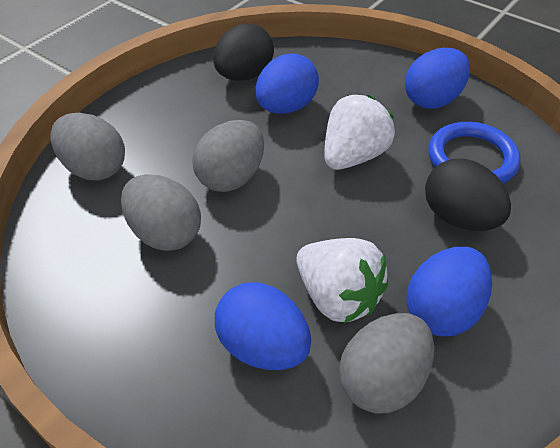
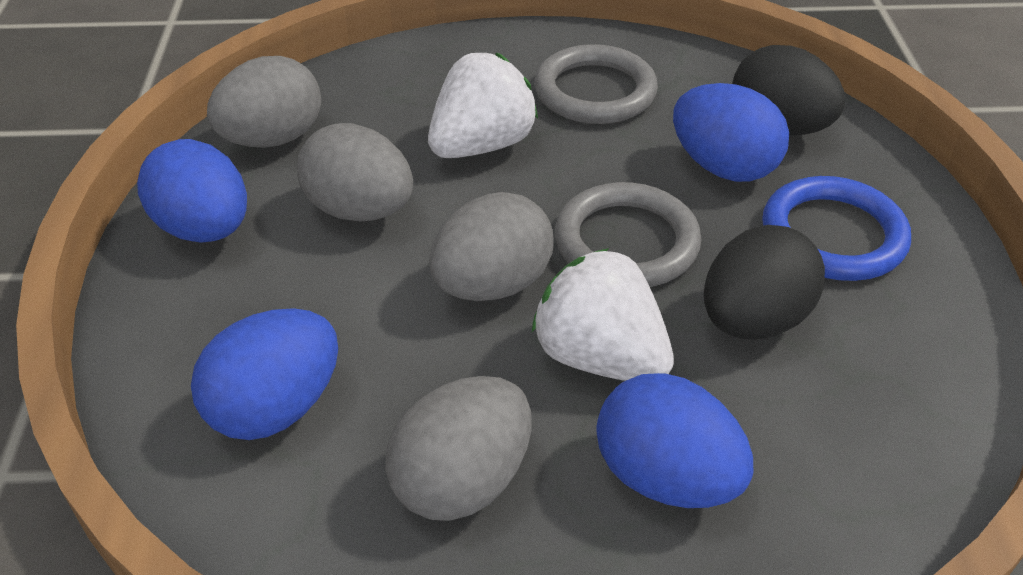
grey ring: 0 -> 2

